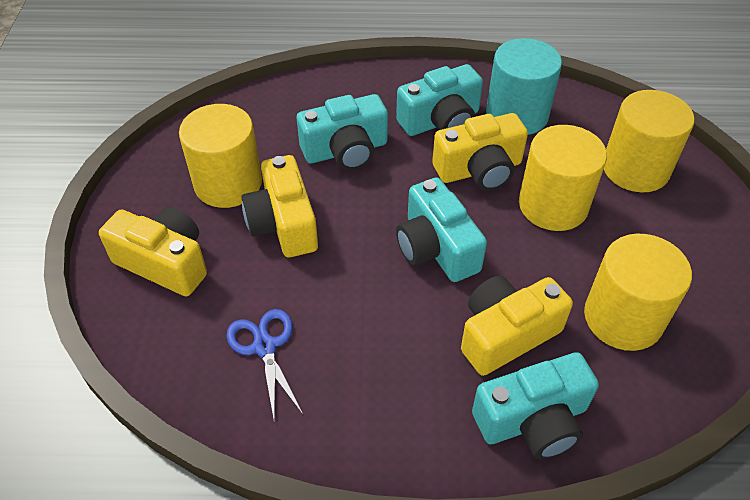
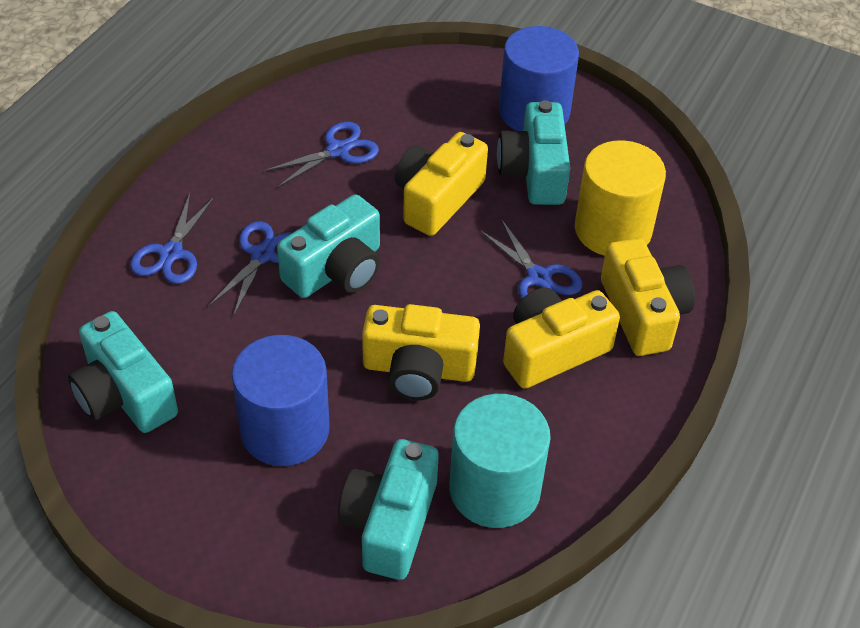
blue cylinder: 0 -> 2
blue scissors: 1 -> 4
yellow cylinder: 4 -> 1

